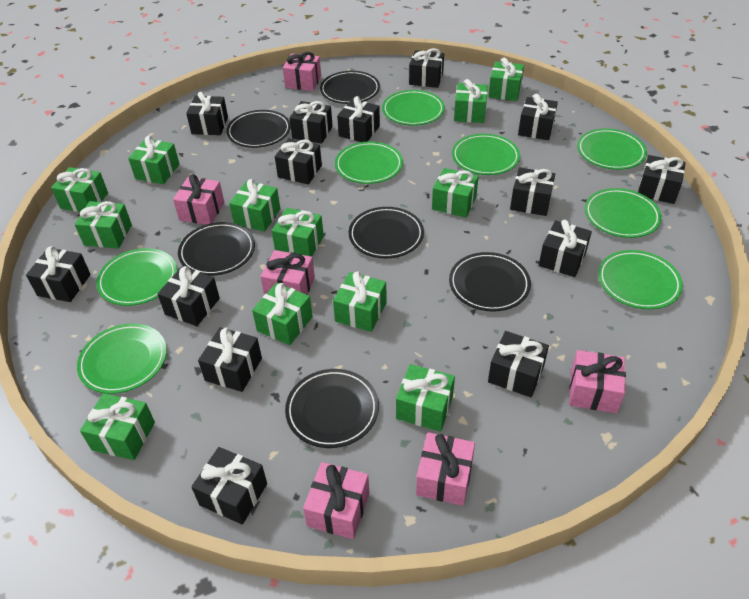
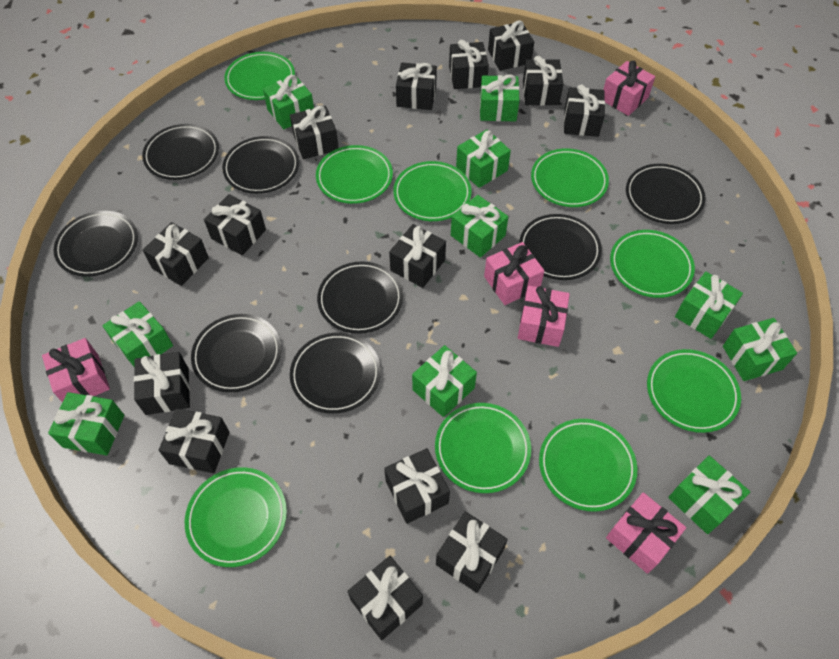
black plate: 6 -> 8
green gift: 12 -> 10
green plate: 8 -> 9
pink gift: 6 -> 5

